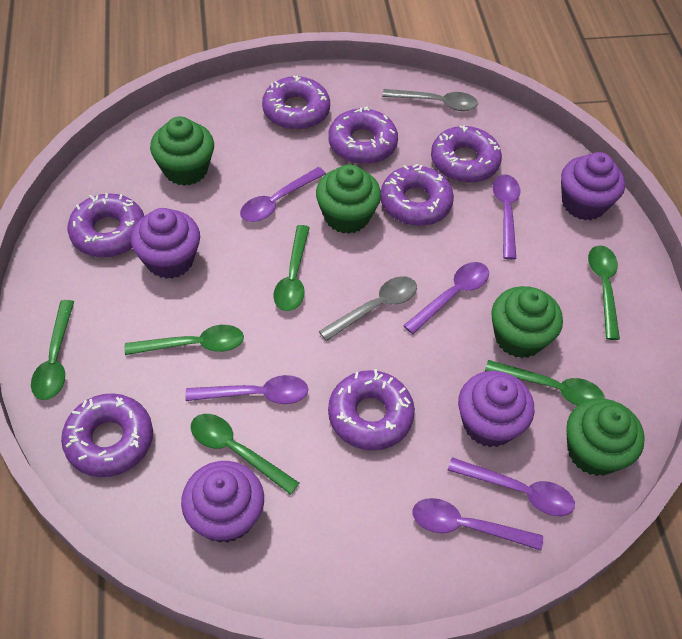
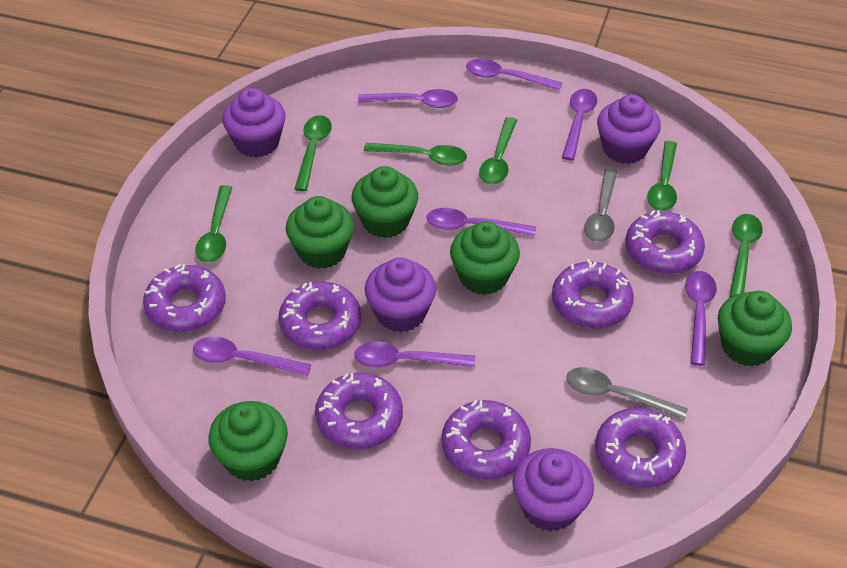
green cupcake: 4 -> 5
purple spoon: 6 -> 7

